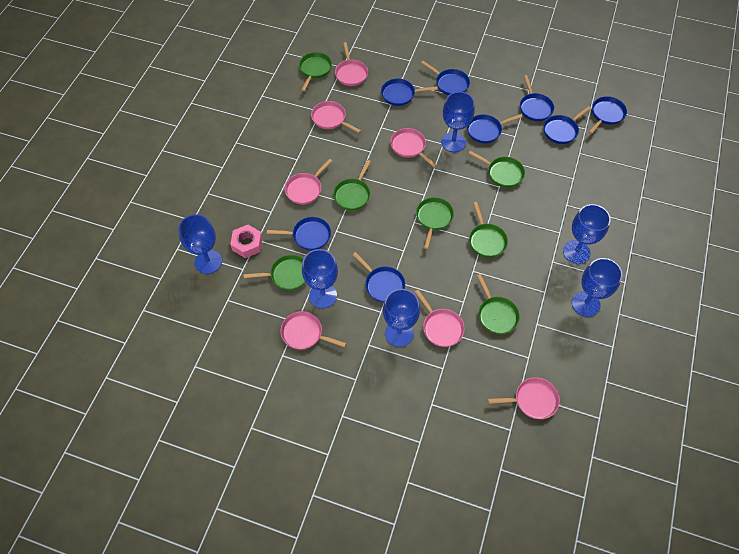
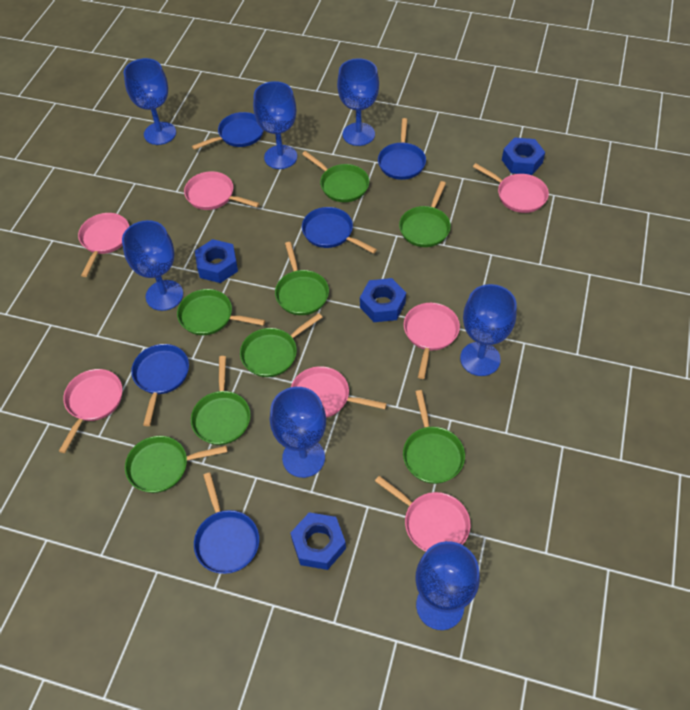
blue goblet: 6 -> 7
blue nut: 0 -> 4
blue pan: 8 -> 5
green pan: 7 -> 8
pink nut: 1 -> 0

